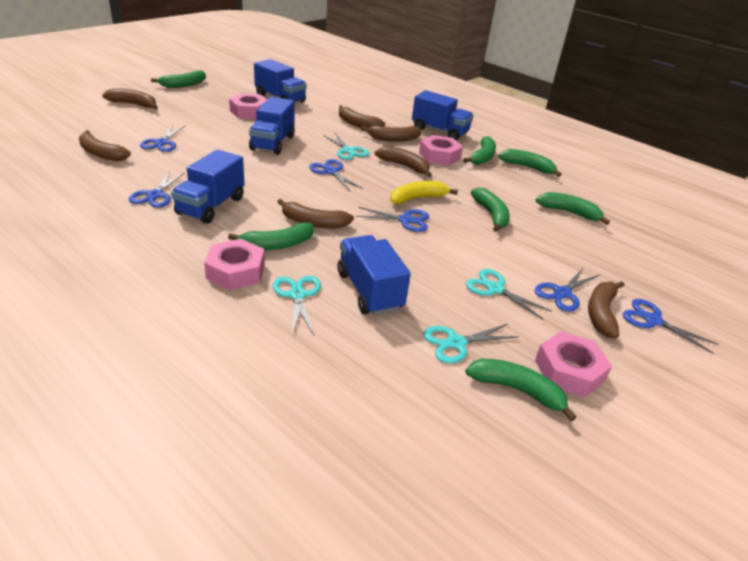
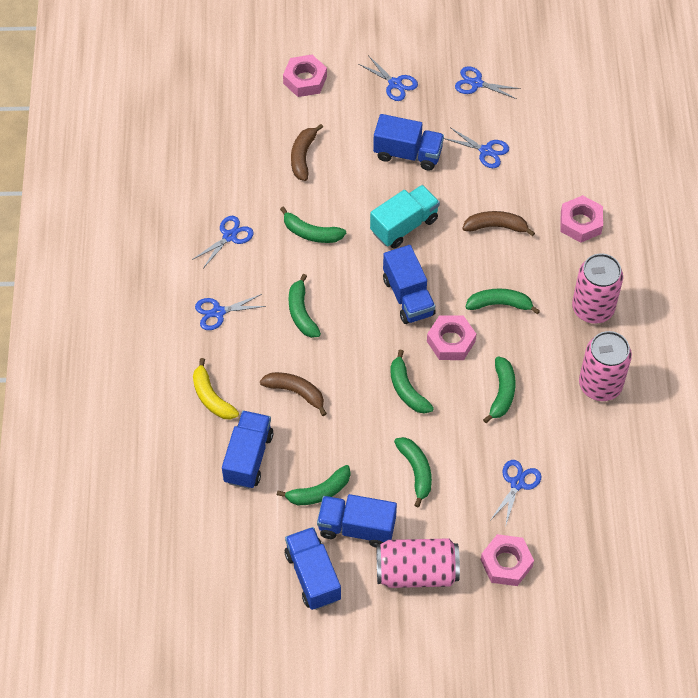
brown banana: 7 -> 3
pink can: 0 -> 3
turquoise scissors: 4 -> 0
turquoise truck: 0 -> 1

